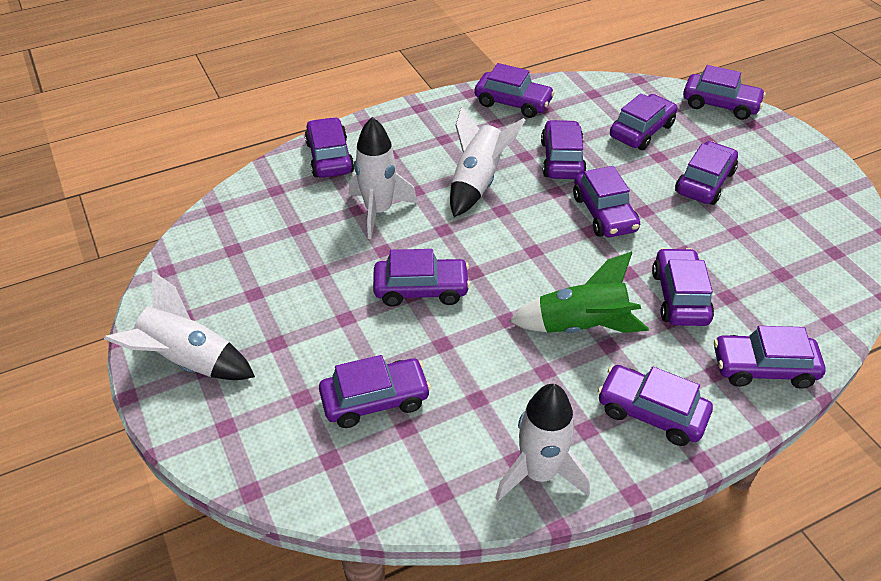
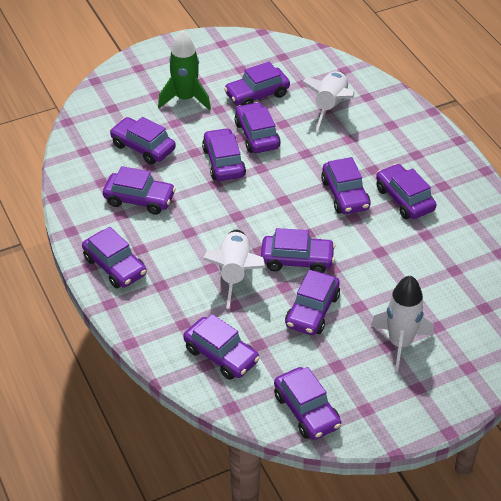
white rocket: 4 -> 3

